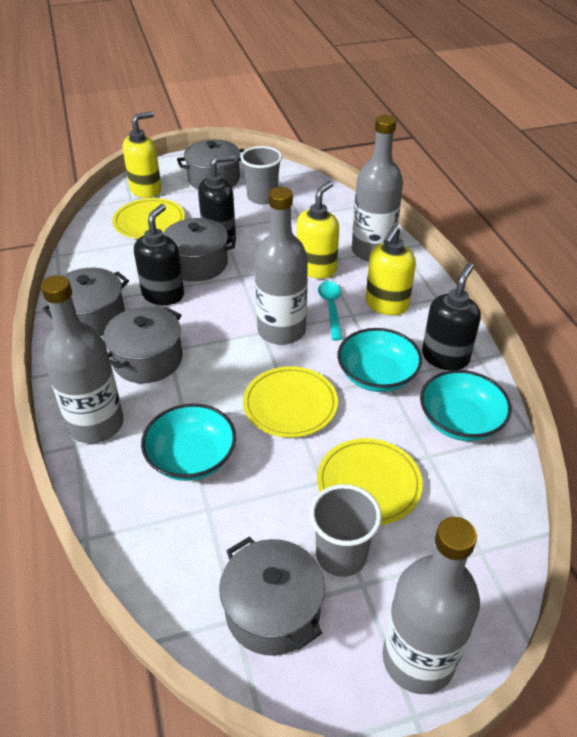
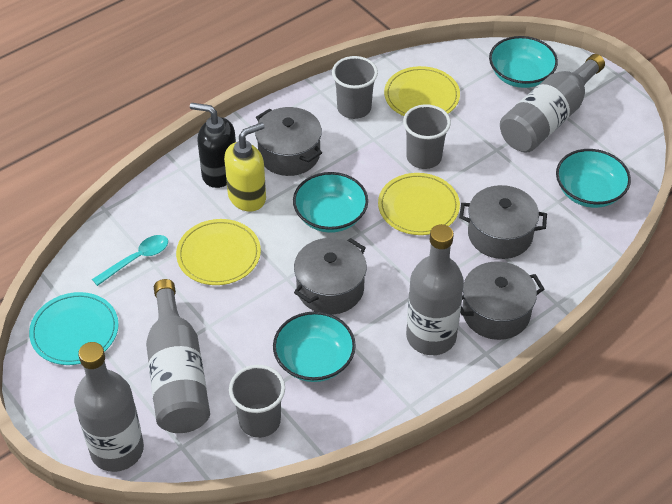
black soap dispenser: 3 -> 1
grey cup: 2 -> 3
grey pot: 5 -> 4
turquoise bowl: 3 -> 4
turquoise plate: 0 -> 1
yellow soap dispenser: 3 -> 1

